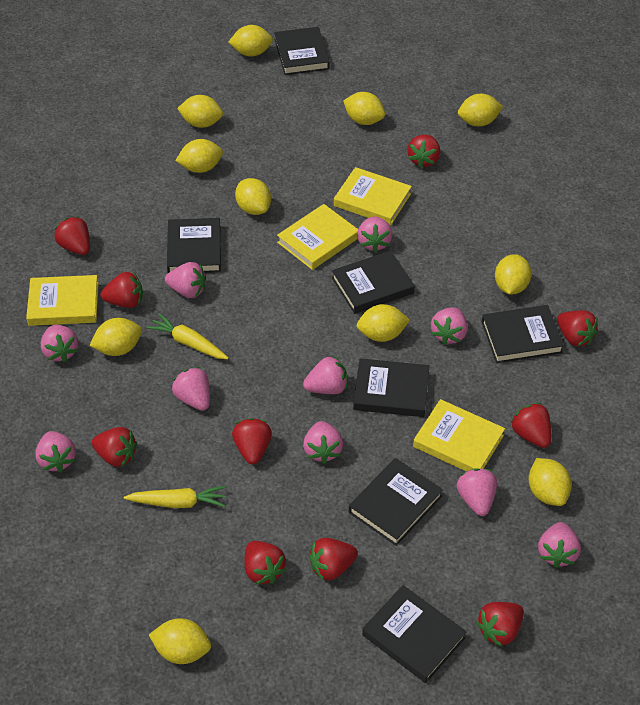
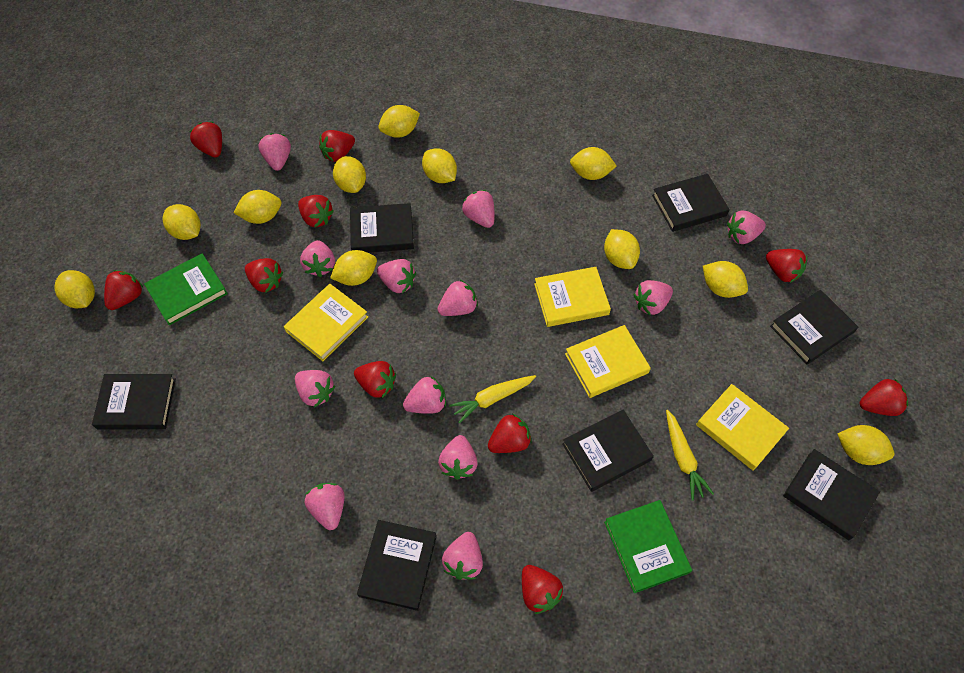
green book: 0 -> 2
pink strawberry: 10 -> 12

